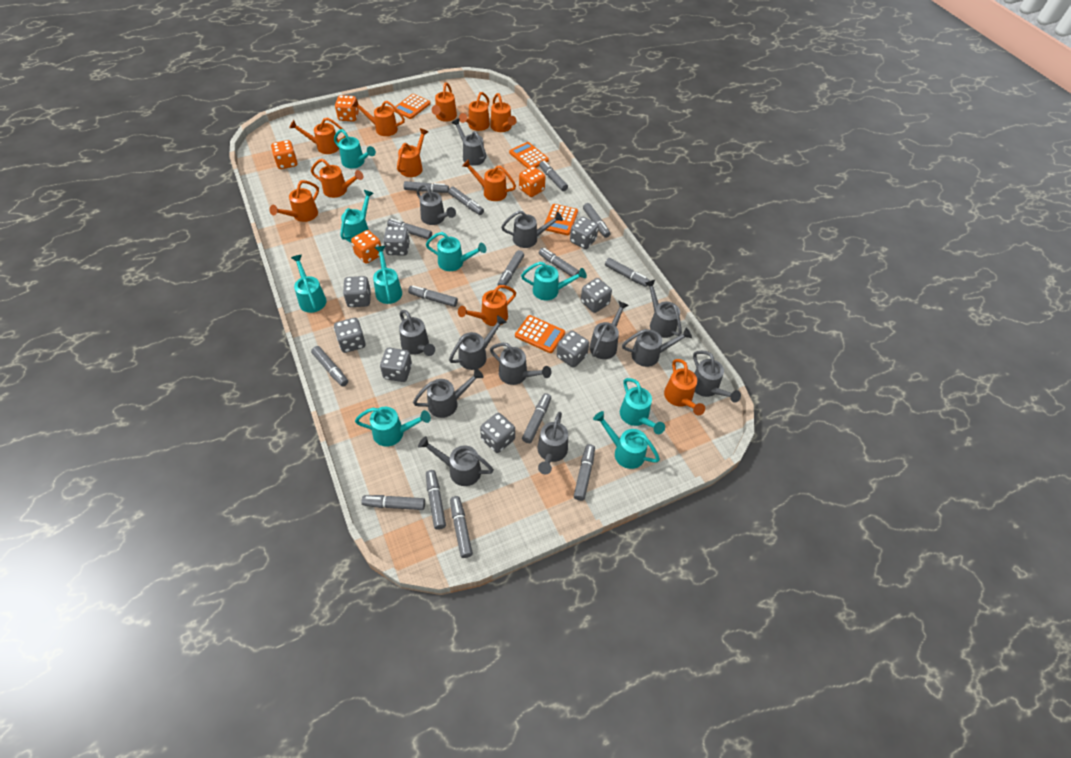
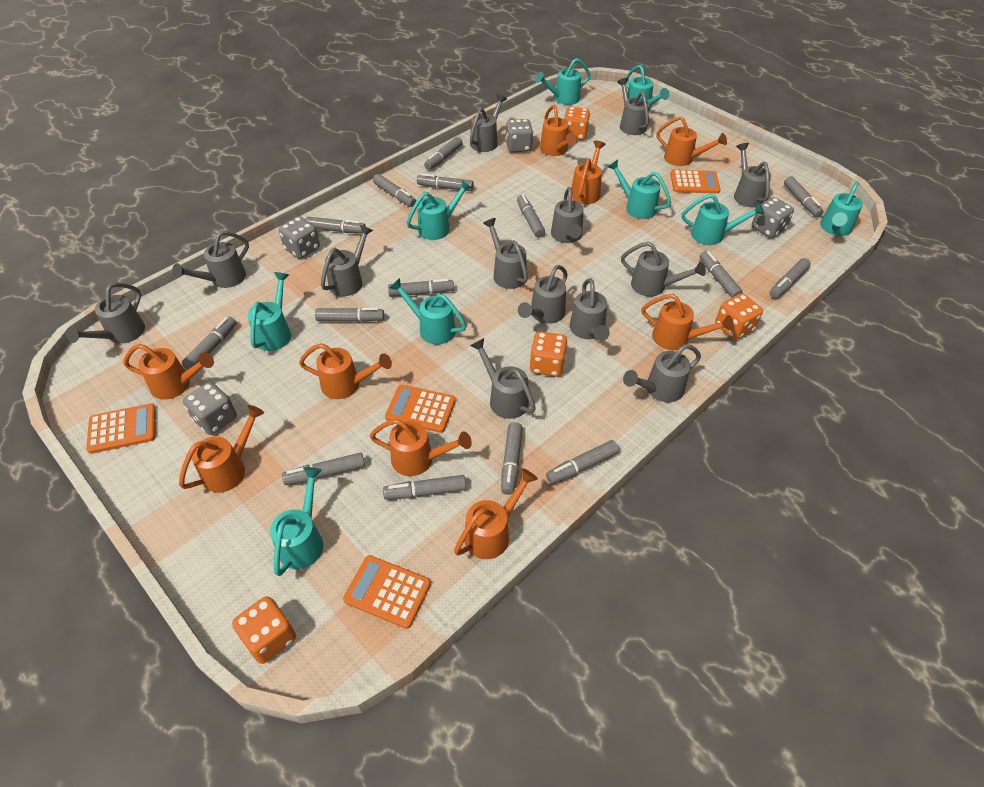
grey dice: 8 -> 4
orange watering can: 11 -> 9

